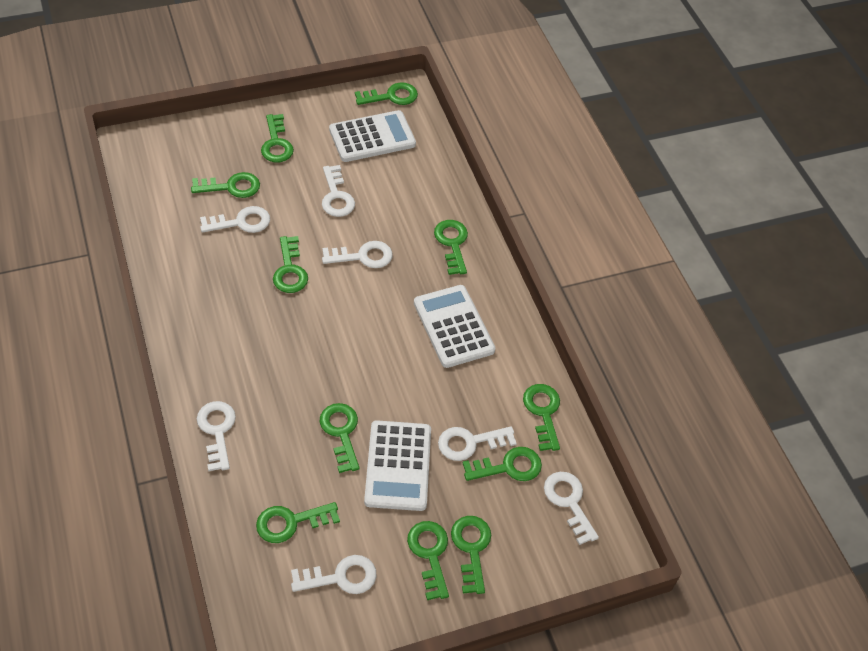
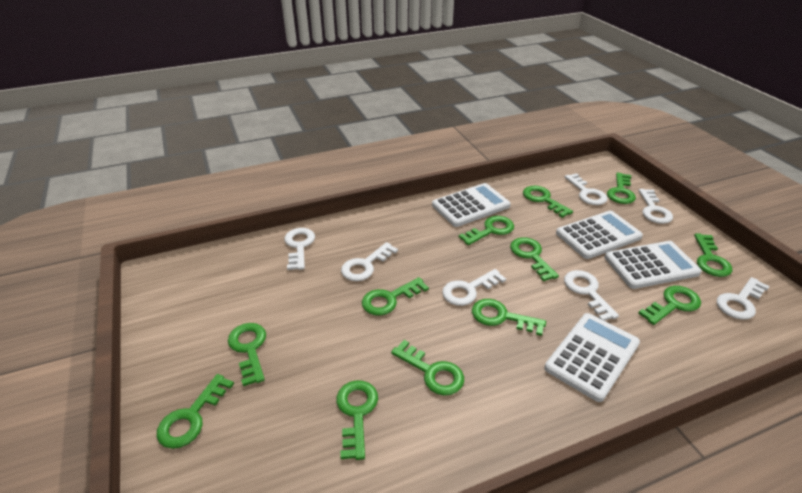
green key: 11 -> 12
white calculator: 3 -> 4

